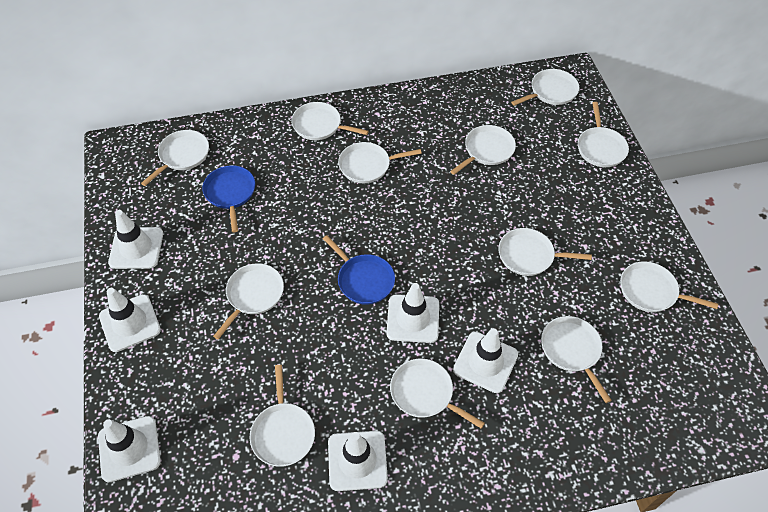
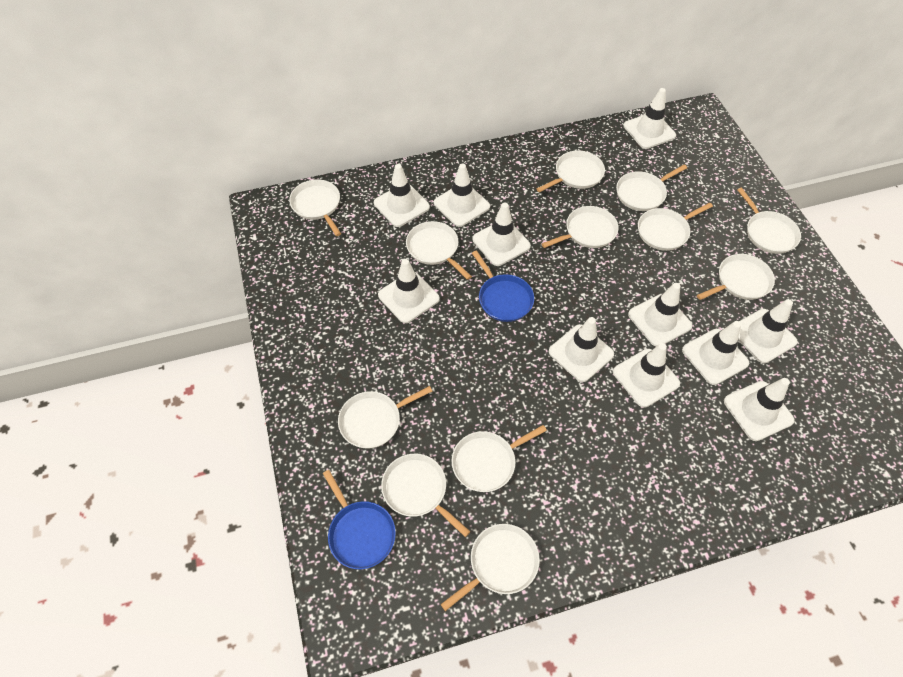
white traffic cone: 6 -> 11

